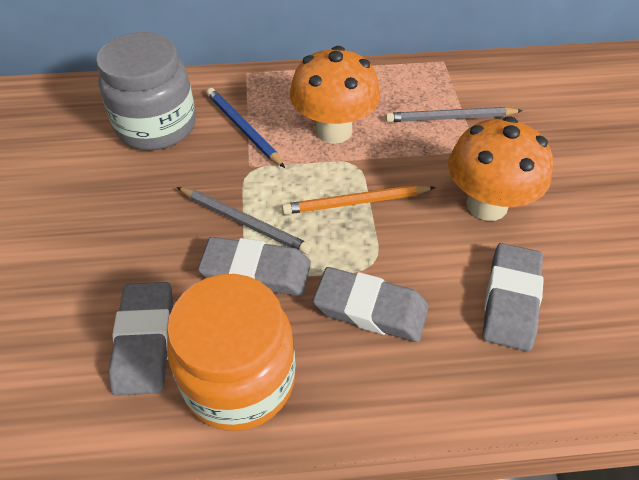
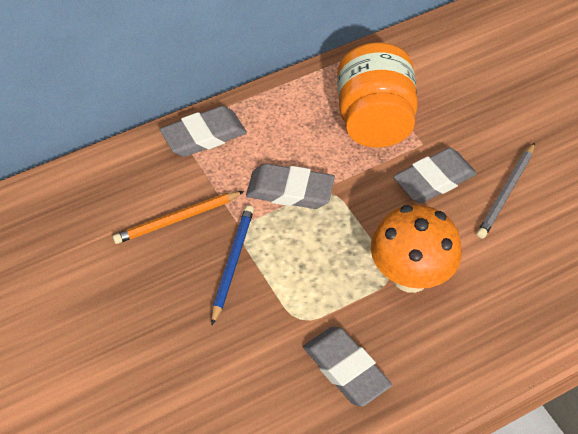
grey jar: 1 -> 0
grey pencil: 2 -> 1
orange mushroom: 2 -> 1

